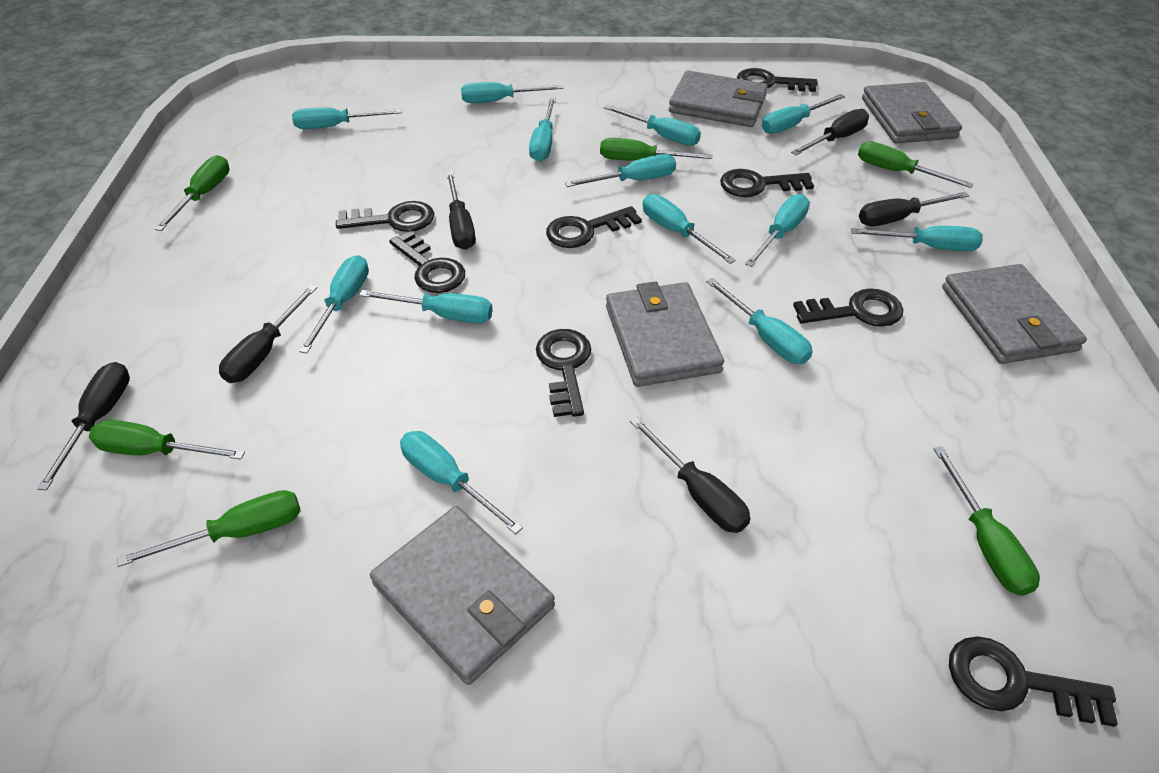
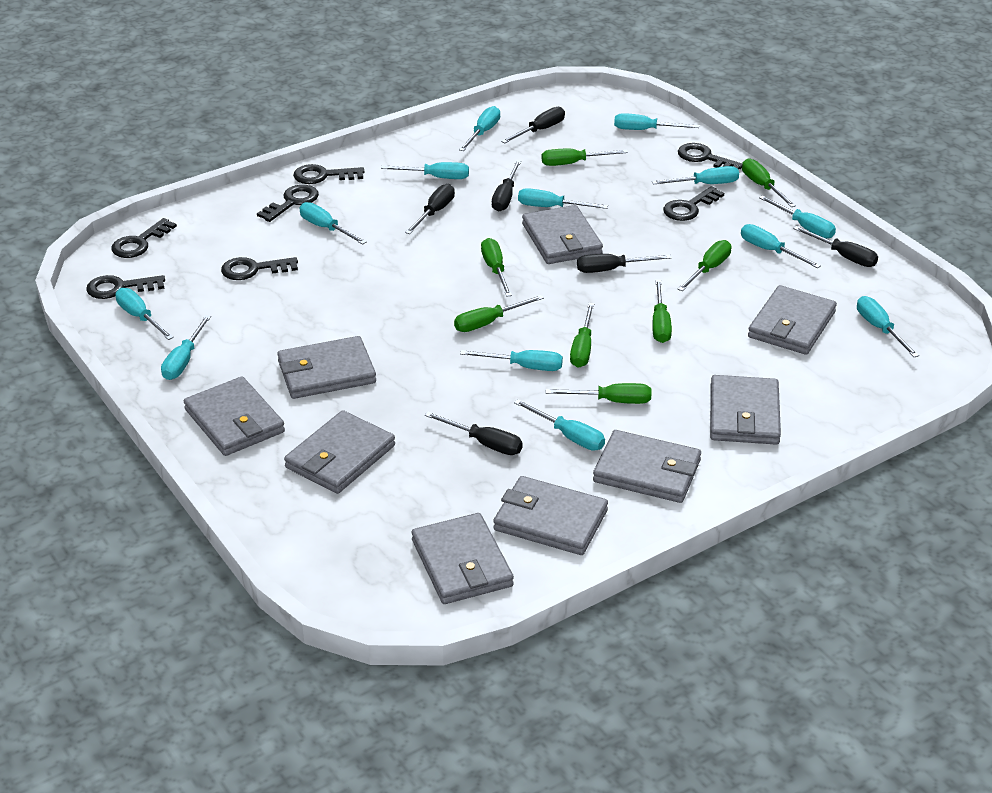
black key: 8 -> 7
green screwdriver: 6 -> 8
grey wallet: 5 -> 9

